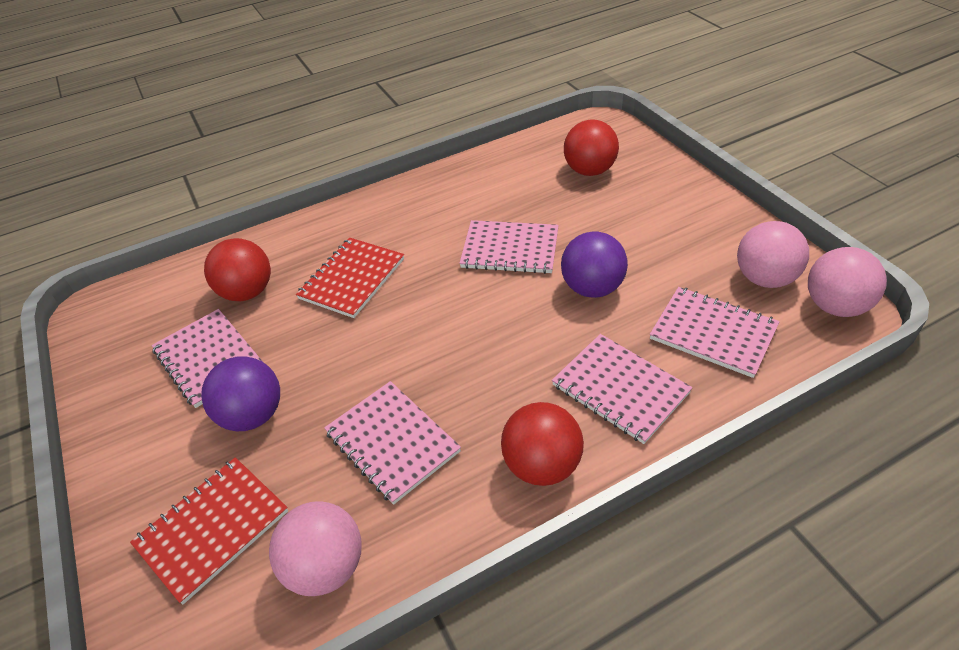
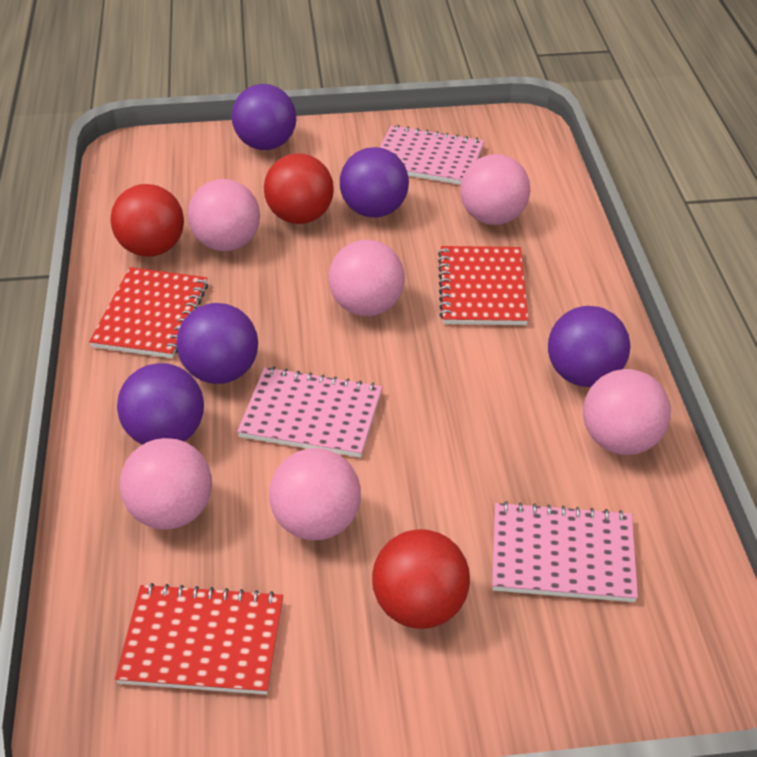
pink ball: 3 -> 6
pink notebook: 5 -> 3
purple ball: 2 -> 5
red notebook: 2 -> 3

